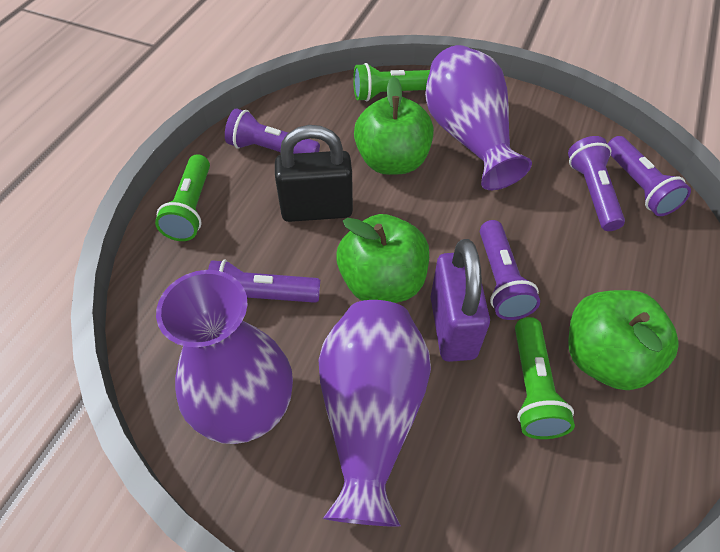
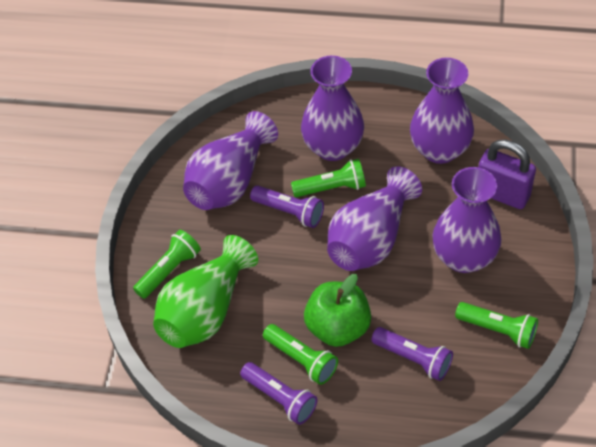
black padlock: 1 -> 0
green apple: 3 -> 1
green flashlight: 3 -> 4
green vase: 0 -> 1
purple flashlight: 5 -> 3
purple vase: 3 -> 5

